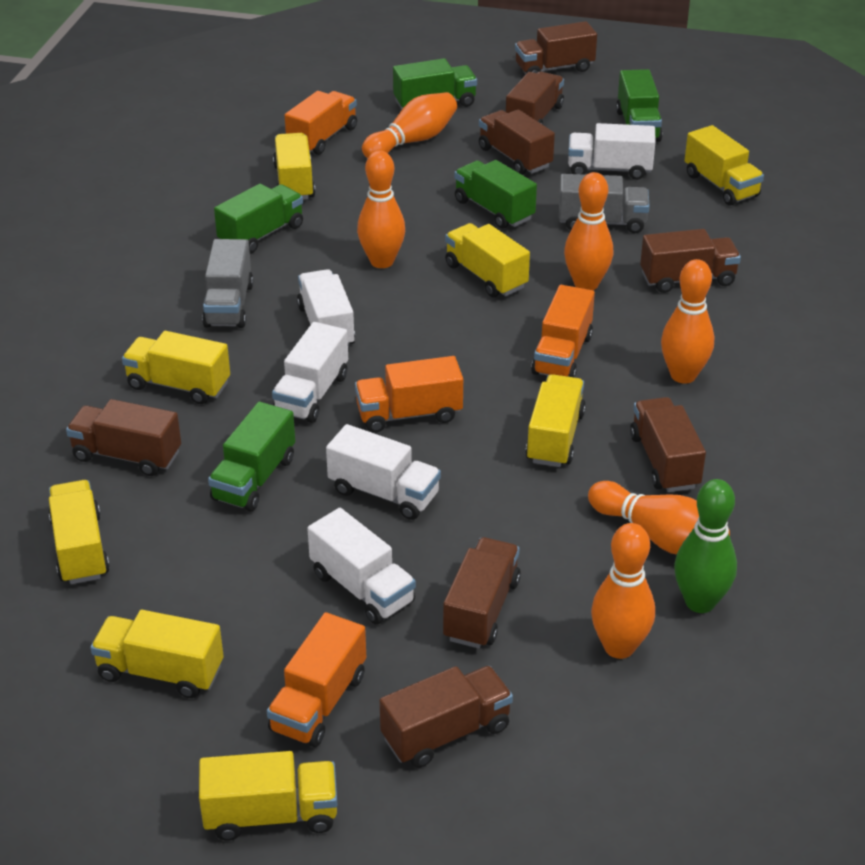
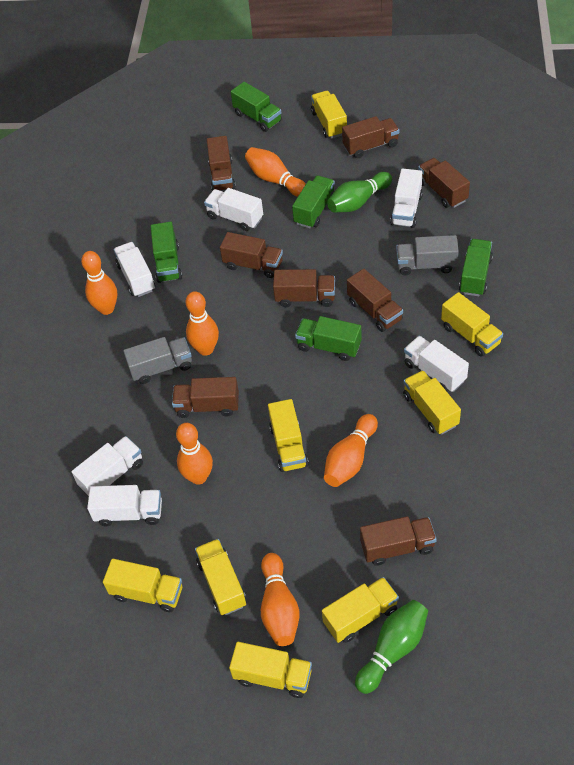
green bowling pin: 1 -> 2
orange truck: 4 -> 0
white truck: 5 -> 6

